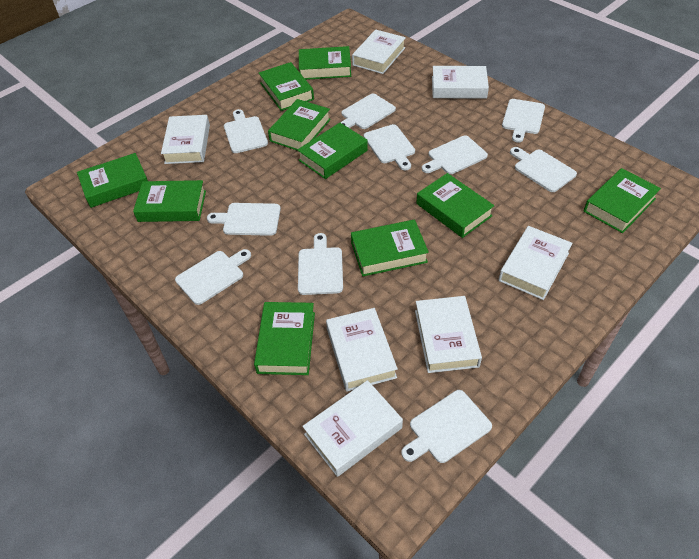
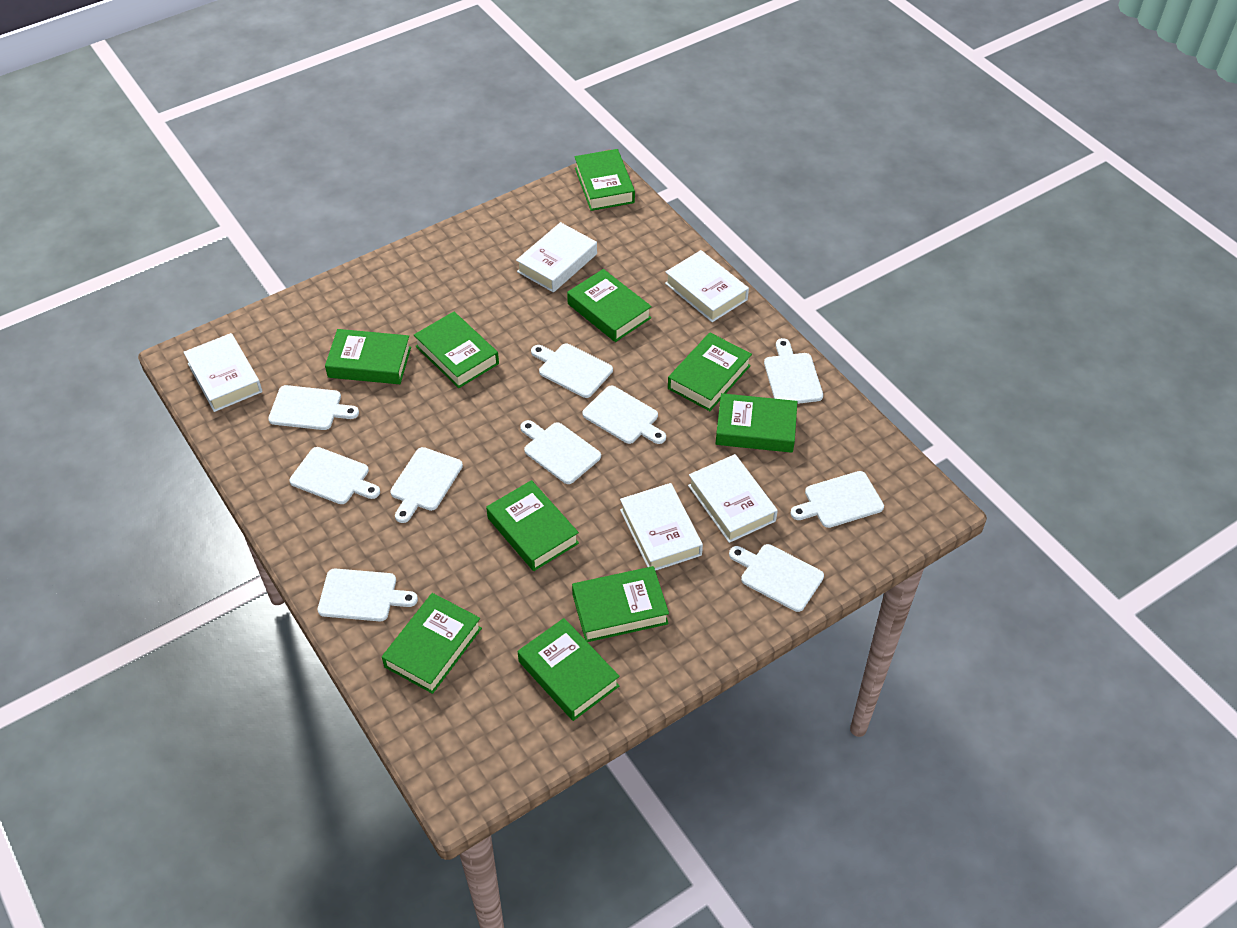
white book: 7 -> 5

